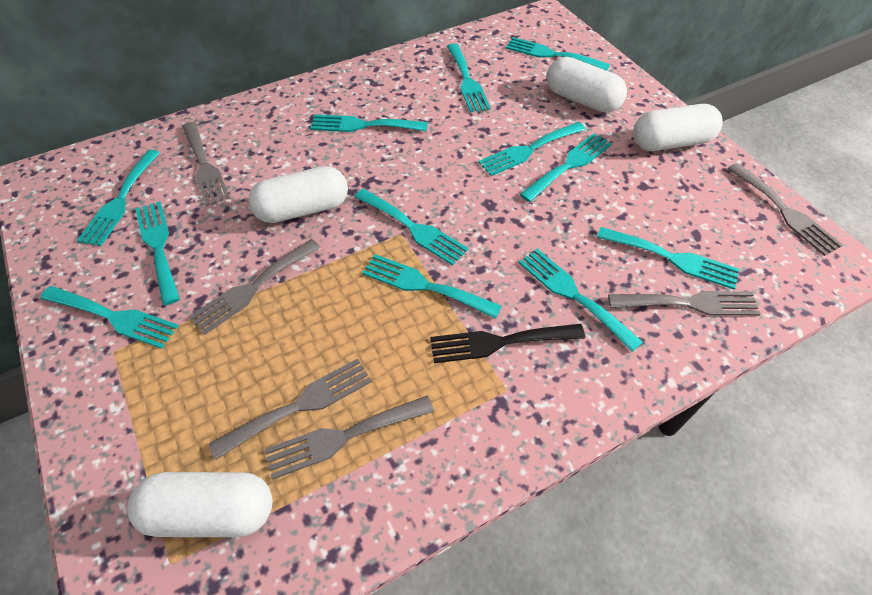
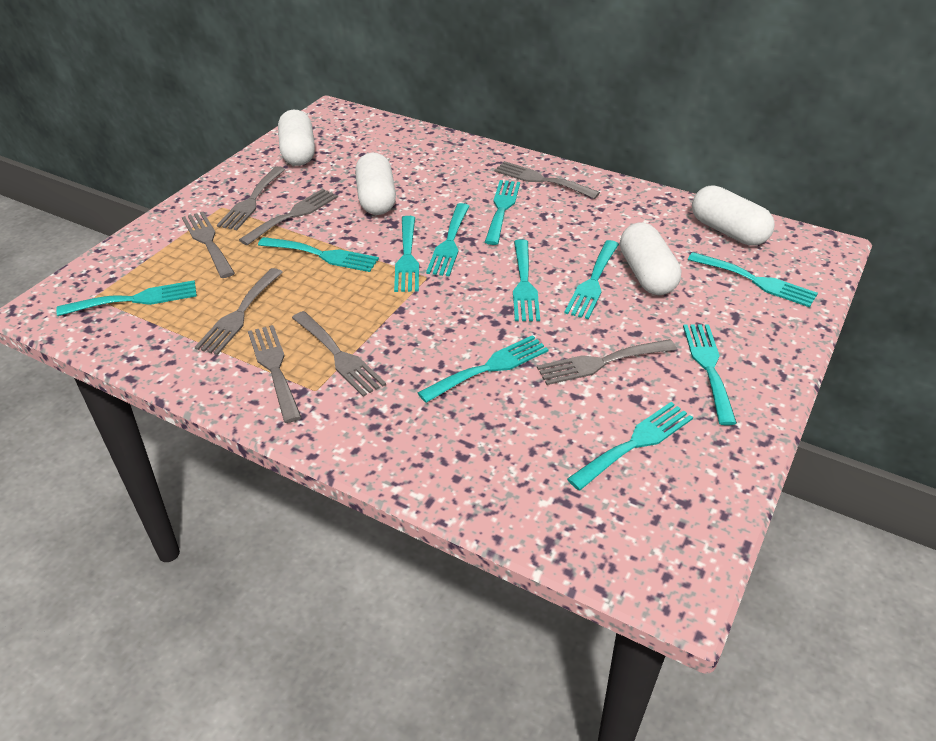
black fork: 1 -> 0
grey fork: 6 -> 8
turquoise fork: 12 -> 11

